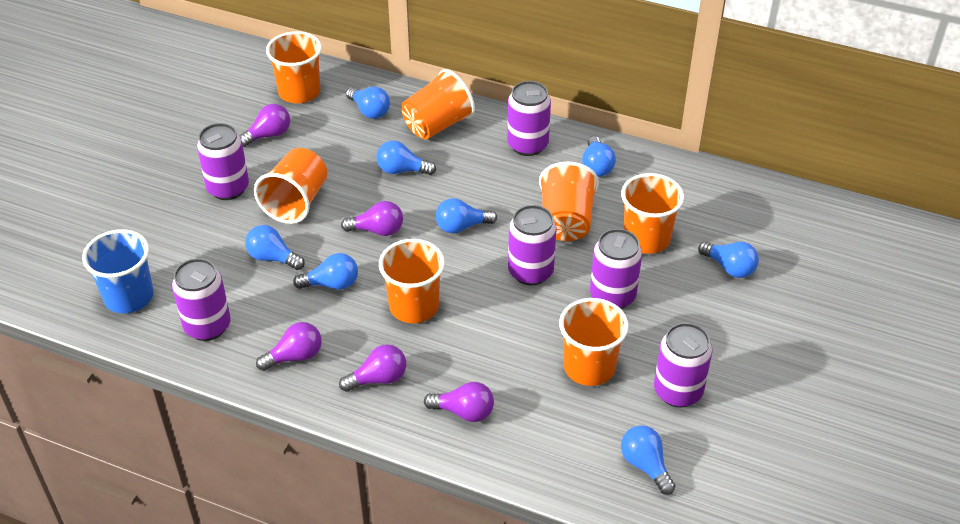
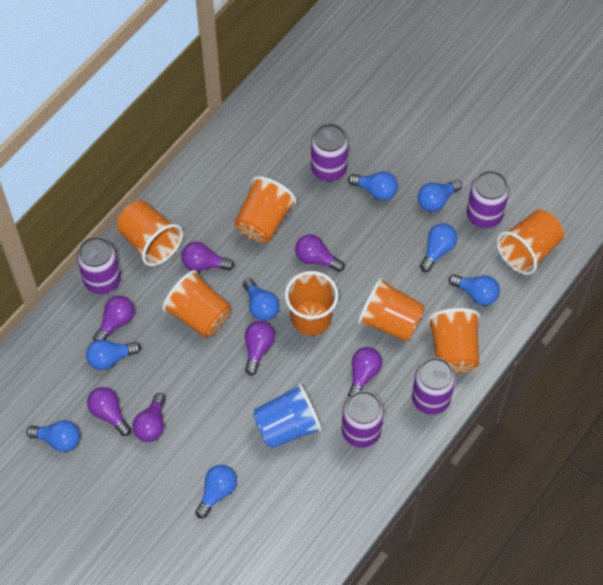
purple can: 6 -> 5
purple light bulb: 5 -> 7

